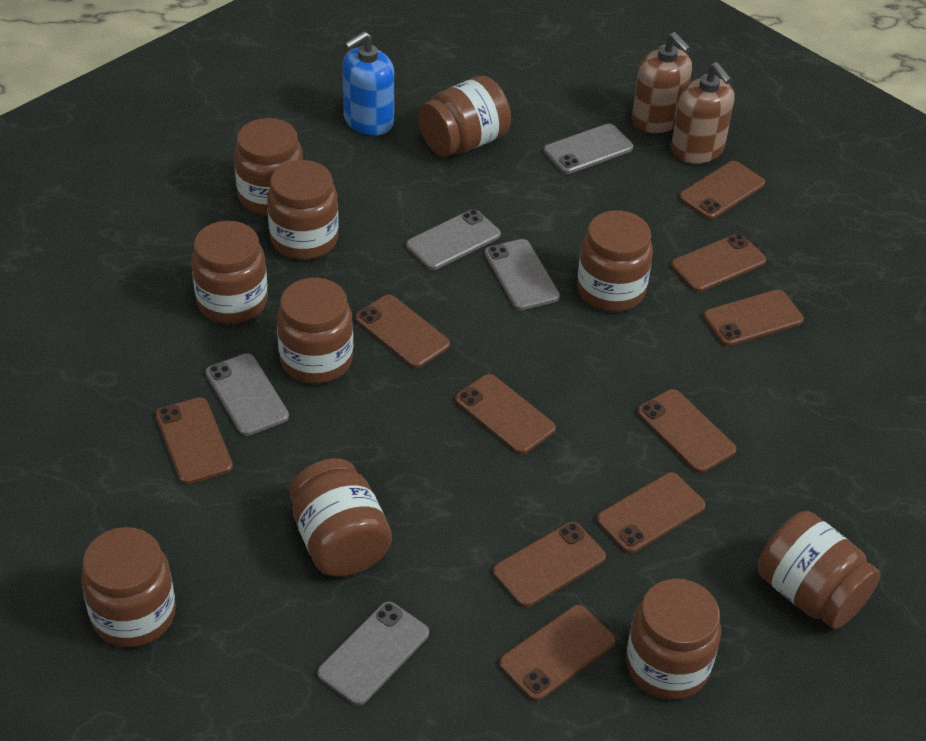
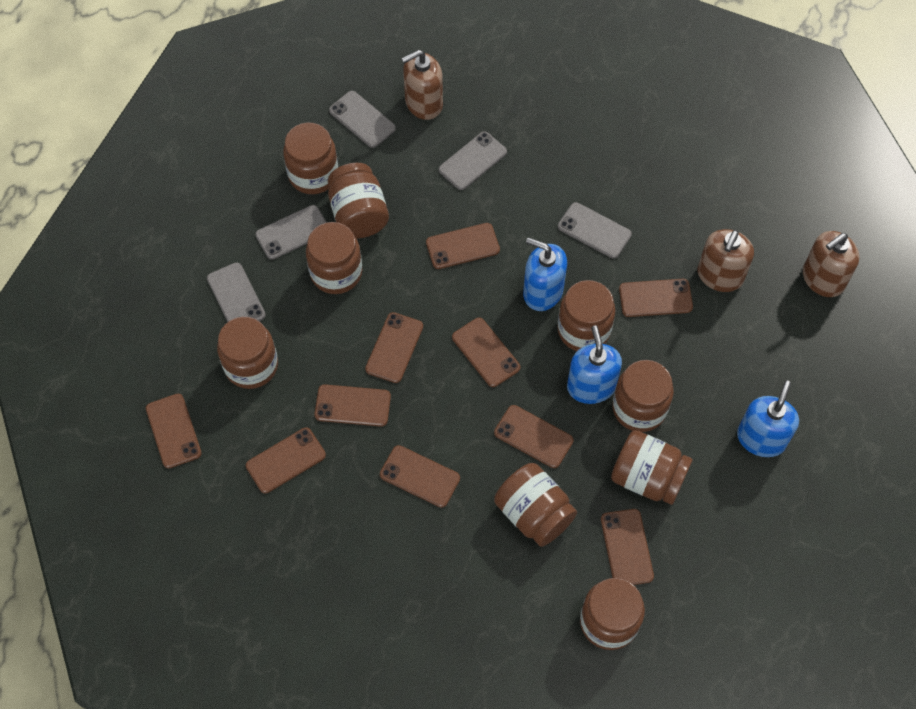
blue soap dispenser: 1 -> 3
brown jar: 10 -> 9
brown soap dispenser: 2 -> 3

